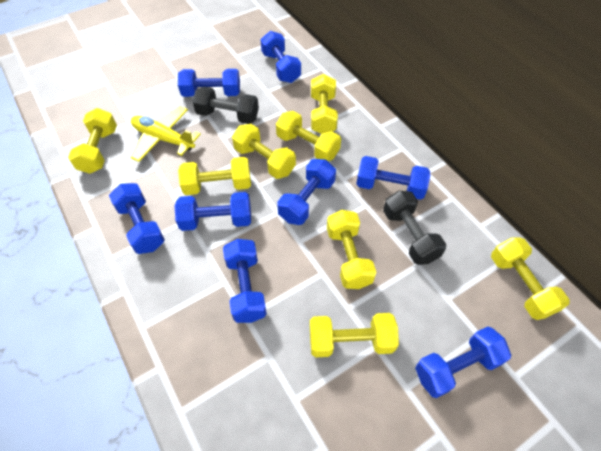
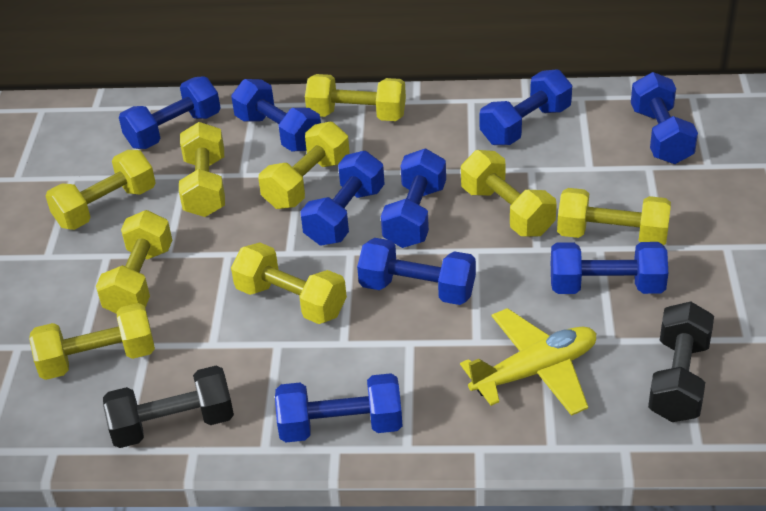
blue dumbbell: 8 -> 9
yellow dumbbell: 8 -> 9

